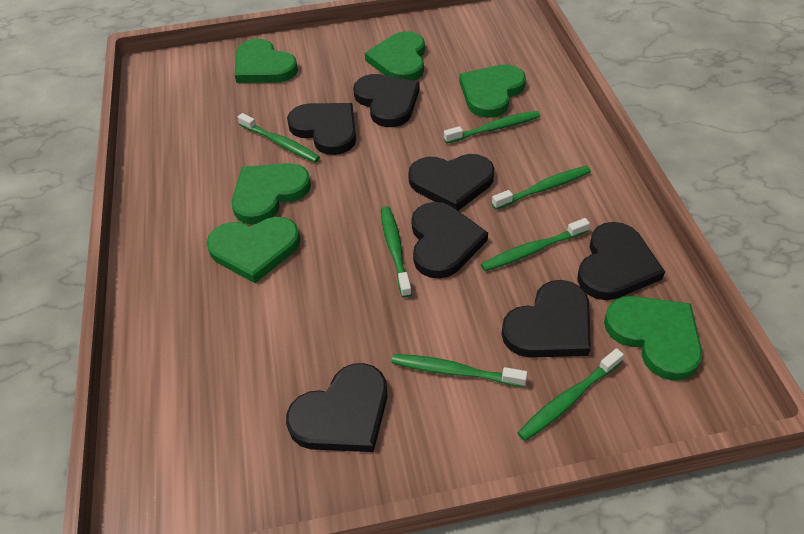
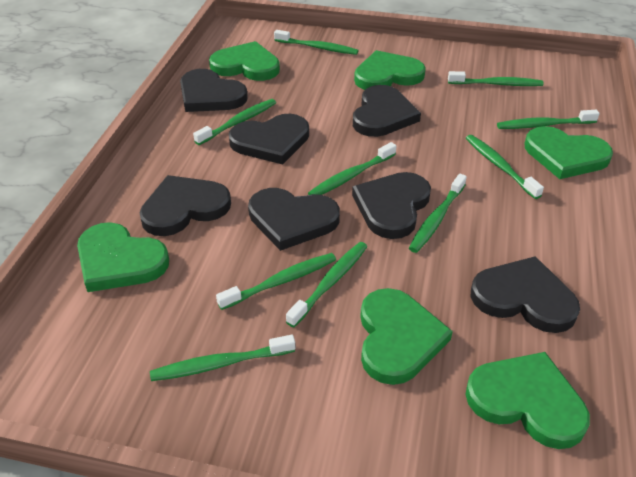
green toothbrush: 7 -> 10

